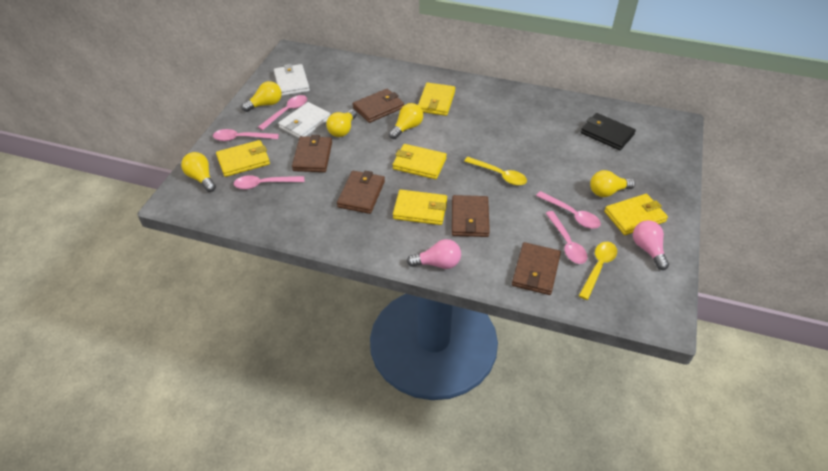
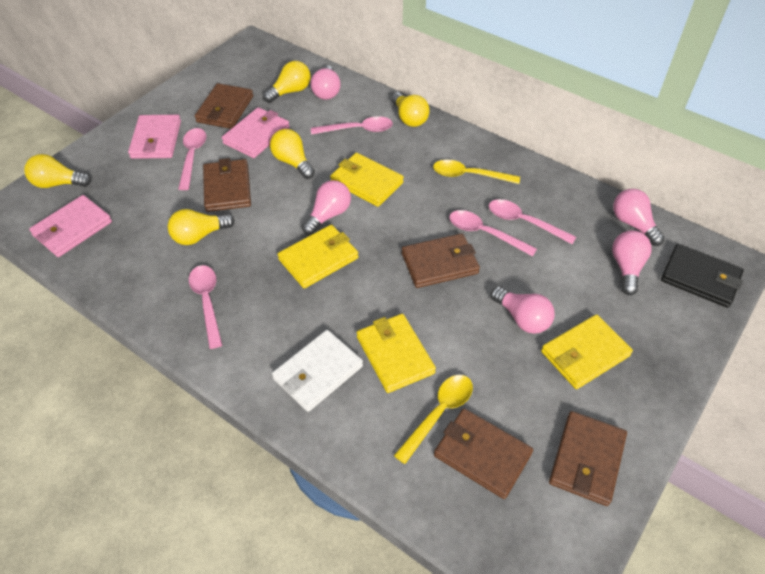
pink light bulb: 2 -> 5
pink wallet: 0 -> 3
white wallet: 2 -> 1
yellow wallet: 5 -> 4

